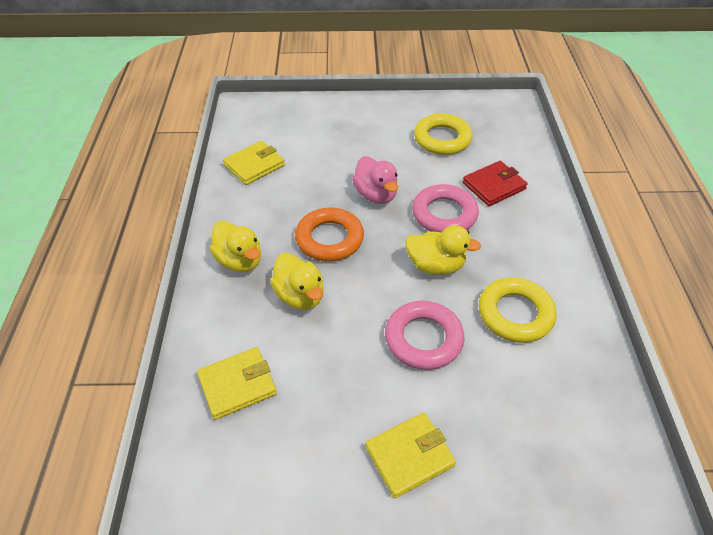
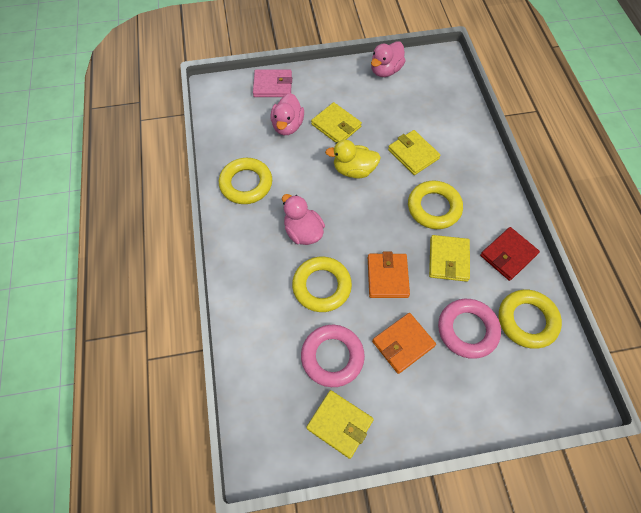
orange ring: 1 -> 0
orange wallet: 0 -> 2
pink duck: 1 -> 3
pink wallet: 0 -> 1
yellow duck: 3 -> 1
yellow ring: 2 -> 4
yellow wallet: 3 -> 4

